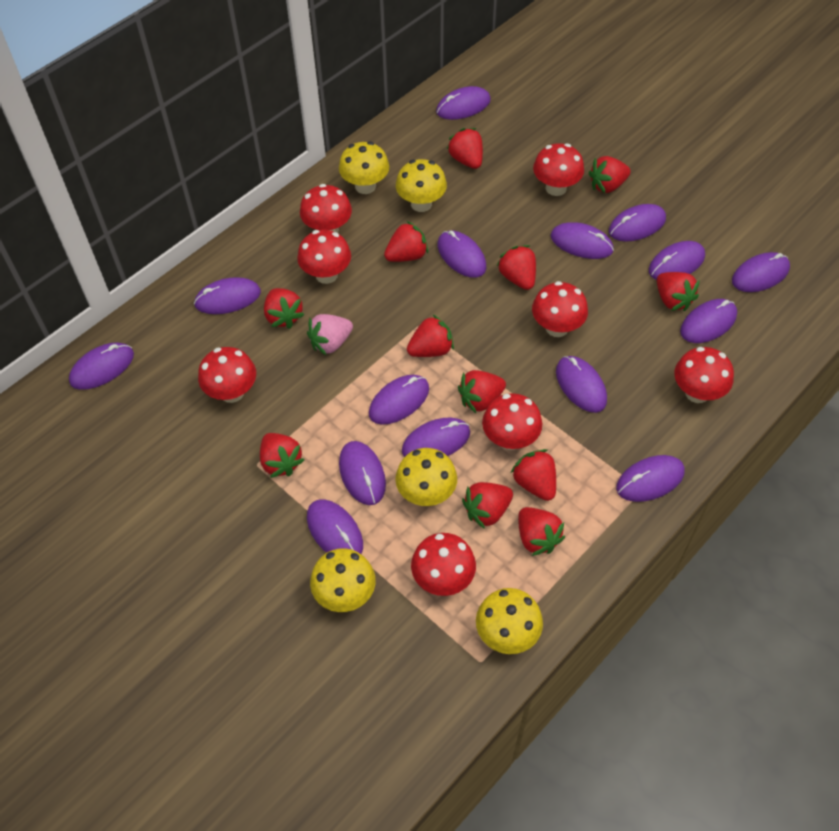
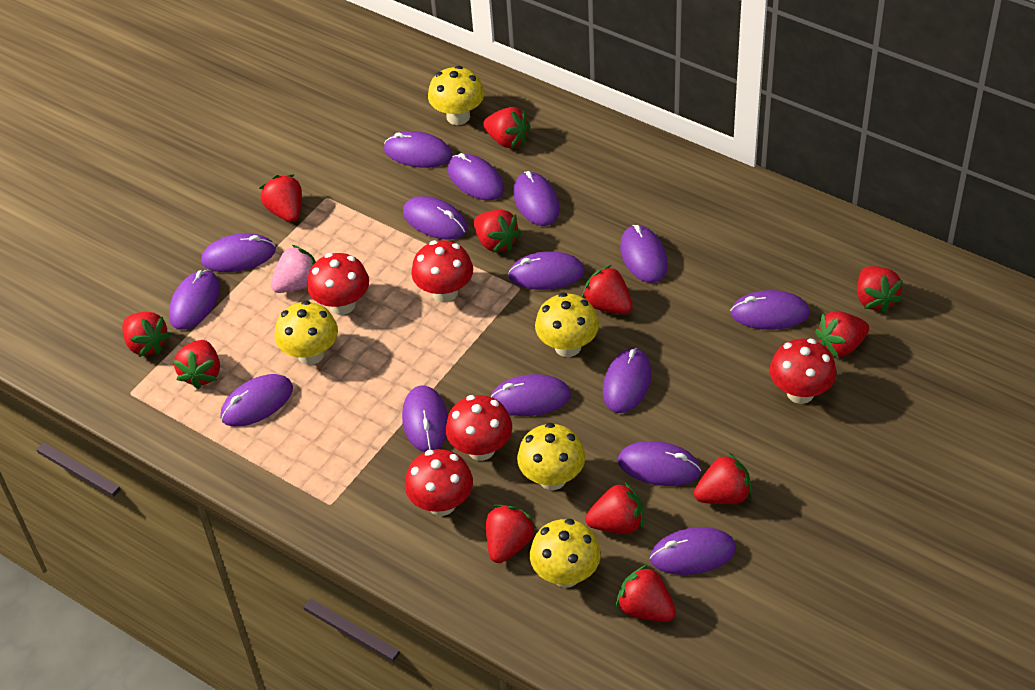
red mushroom: 8 -> 5

